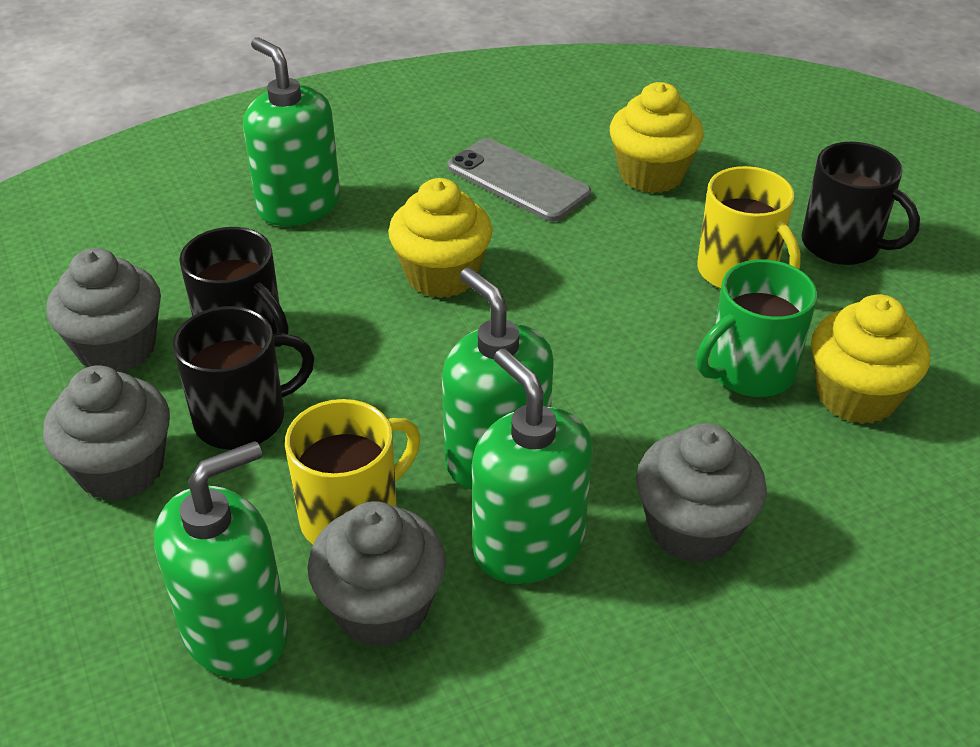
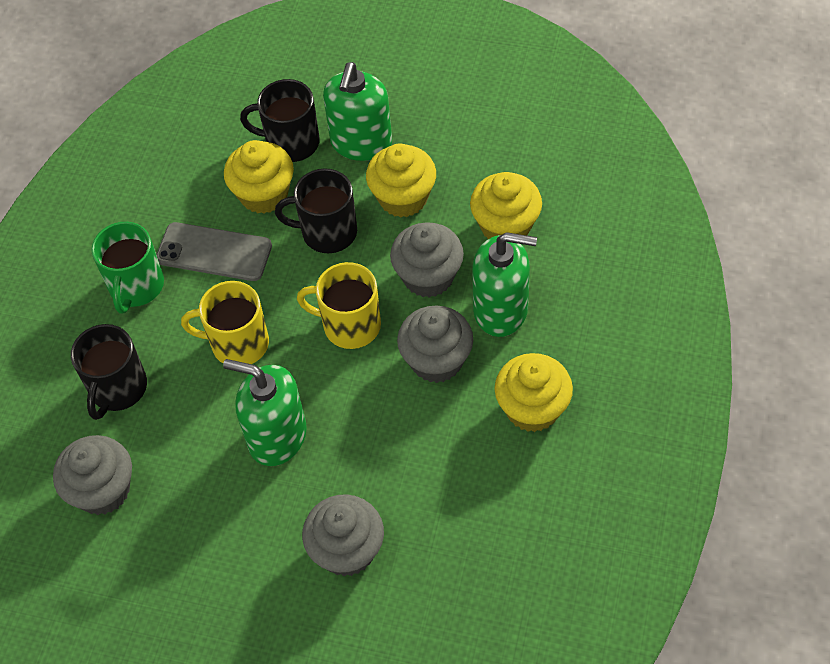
green soap dispenser: 4 -> 3
yellow cupcake: 3 -> 4

